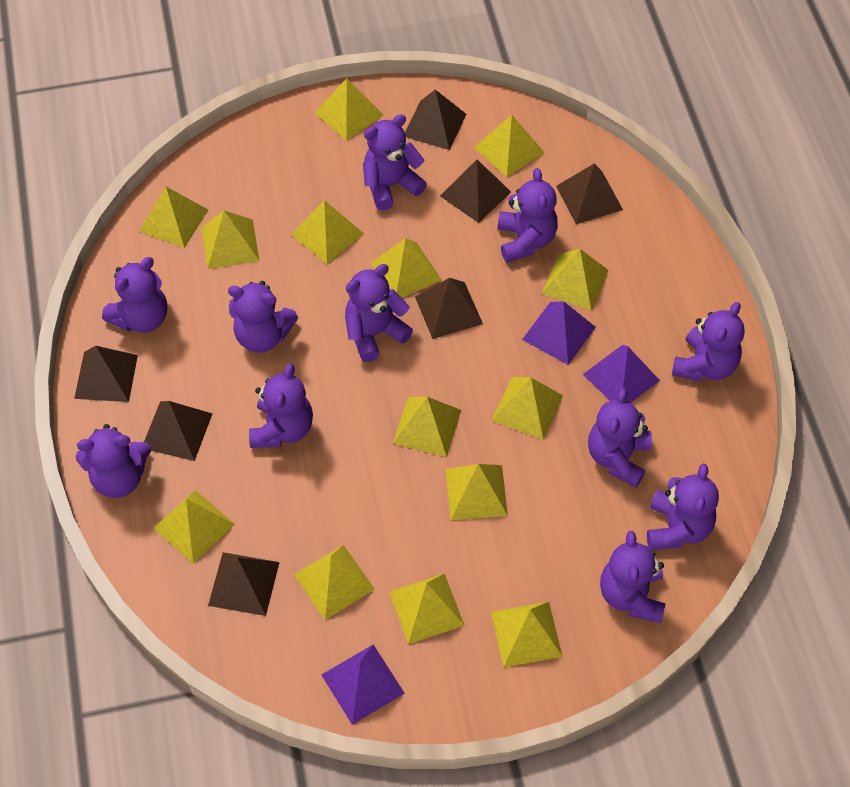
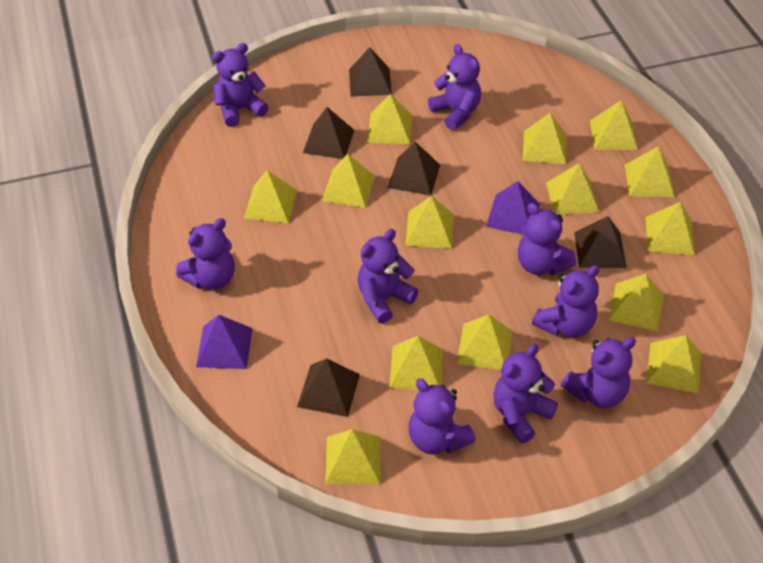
brown pyramid: 7 -> 5
purple pyramid: 3 -> 2
purple teddy bear: 11 -> 9

